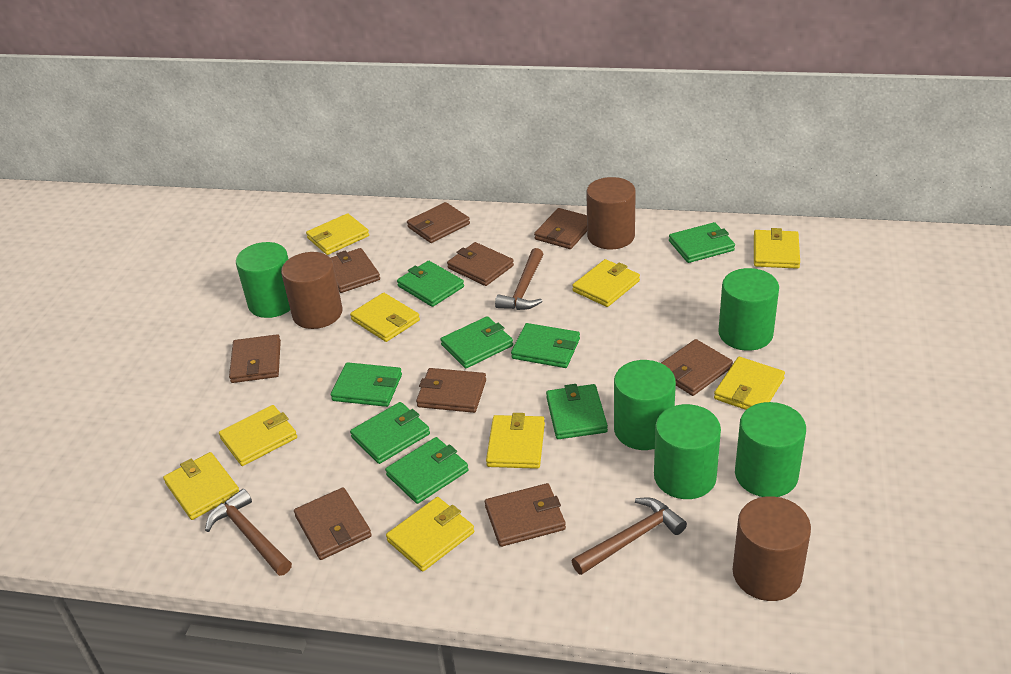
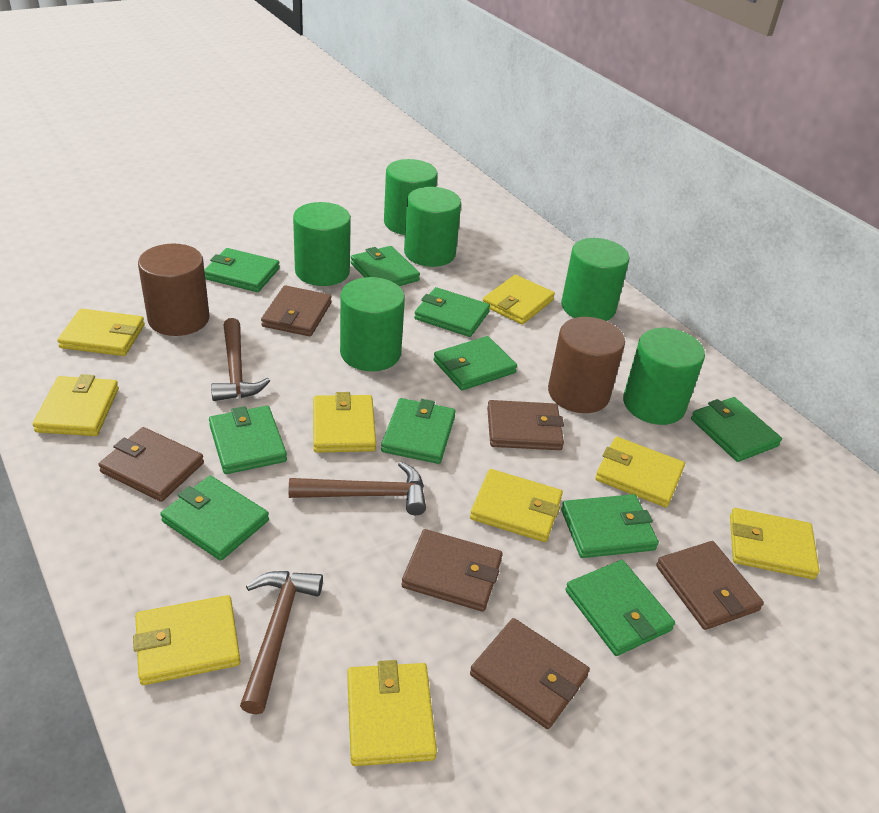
brown cylinder: 3 -> 2
brown wallet: 9 -> 6
green cylinder: 5 -> 6
green wallet: 8 -> 10

